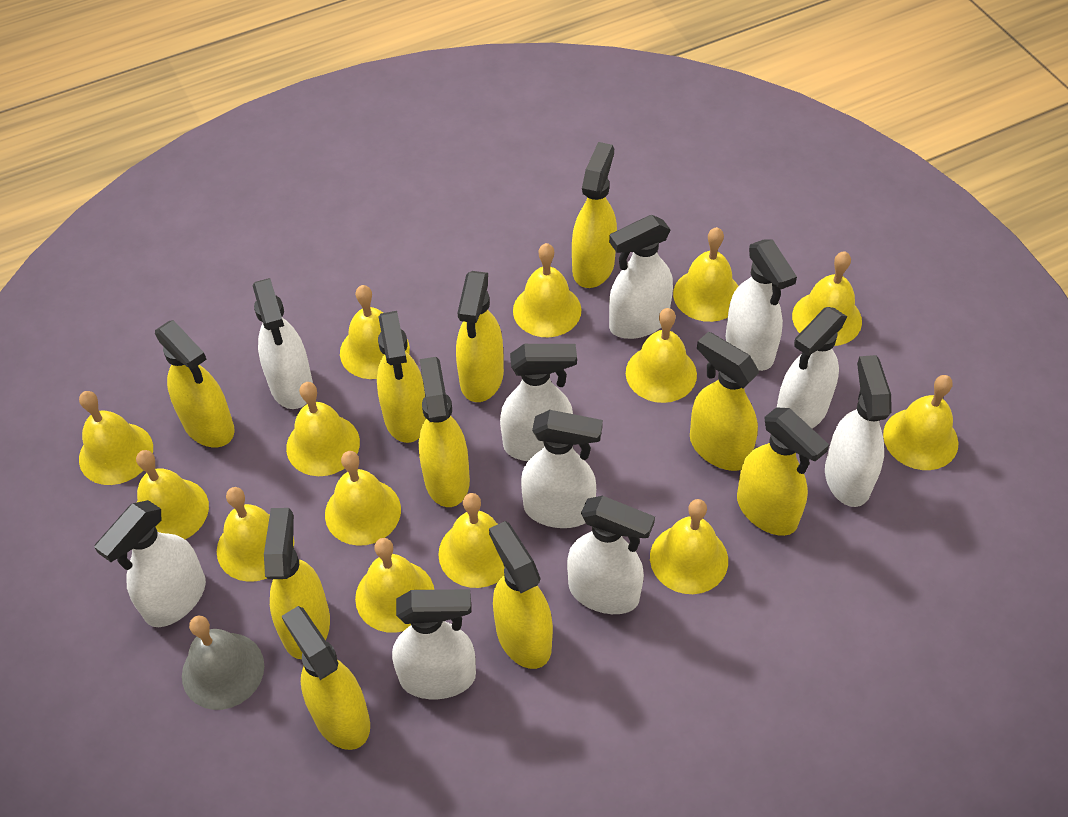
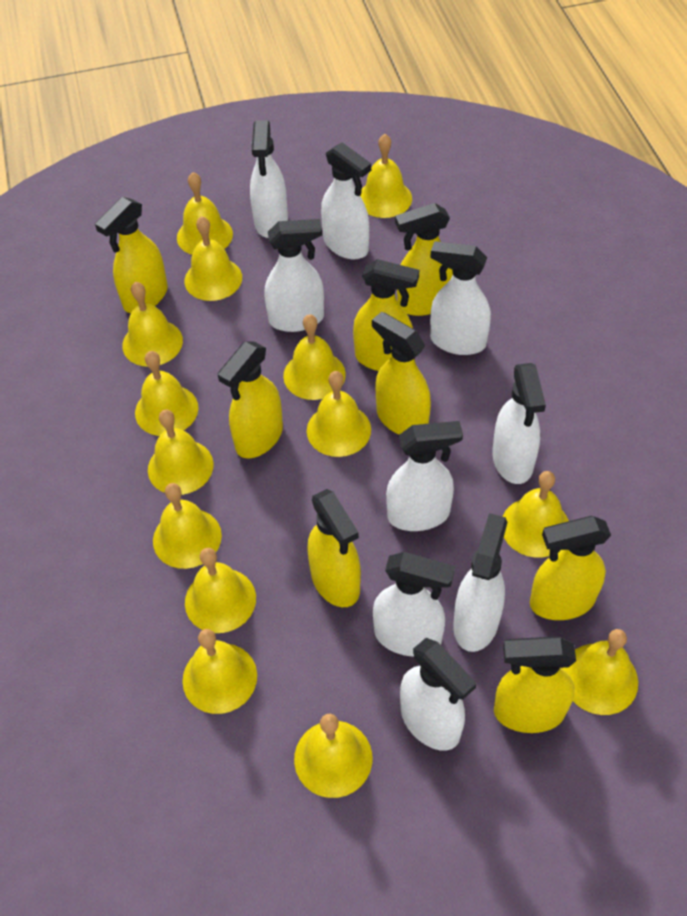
grey bell: 1 -> 0
white spray bottle: 10 -> 9
yellow spray bottle: 10 -> 8

